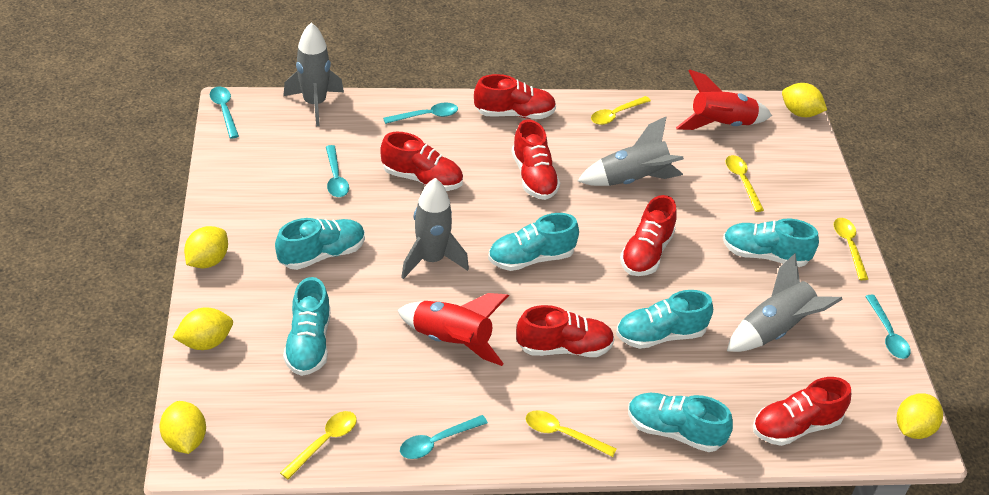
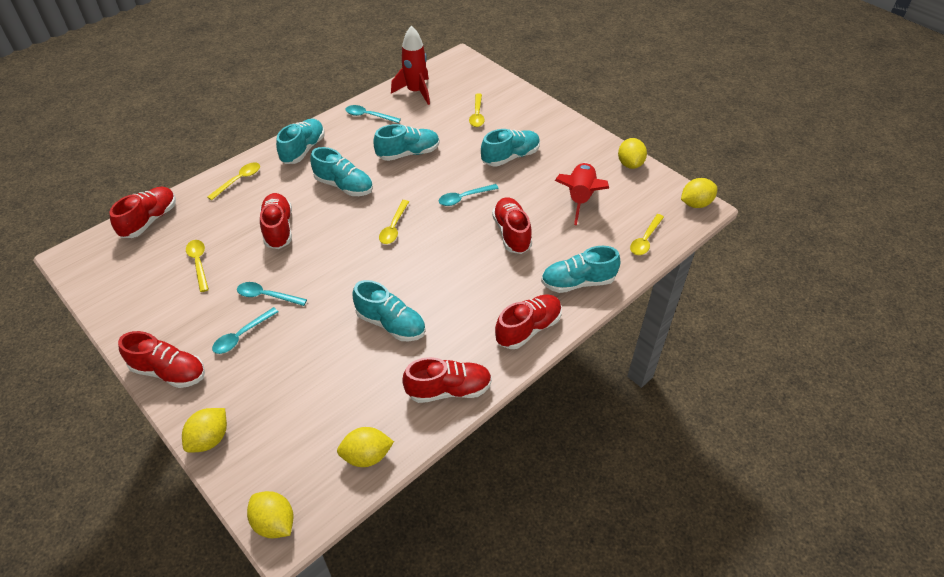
grey rocket: 4 -> 0
turquoise spoon: 5 -> 4

